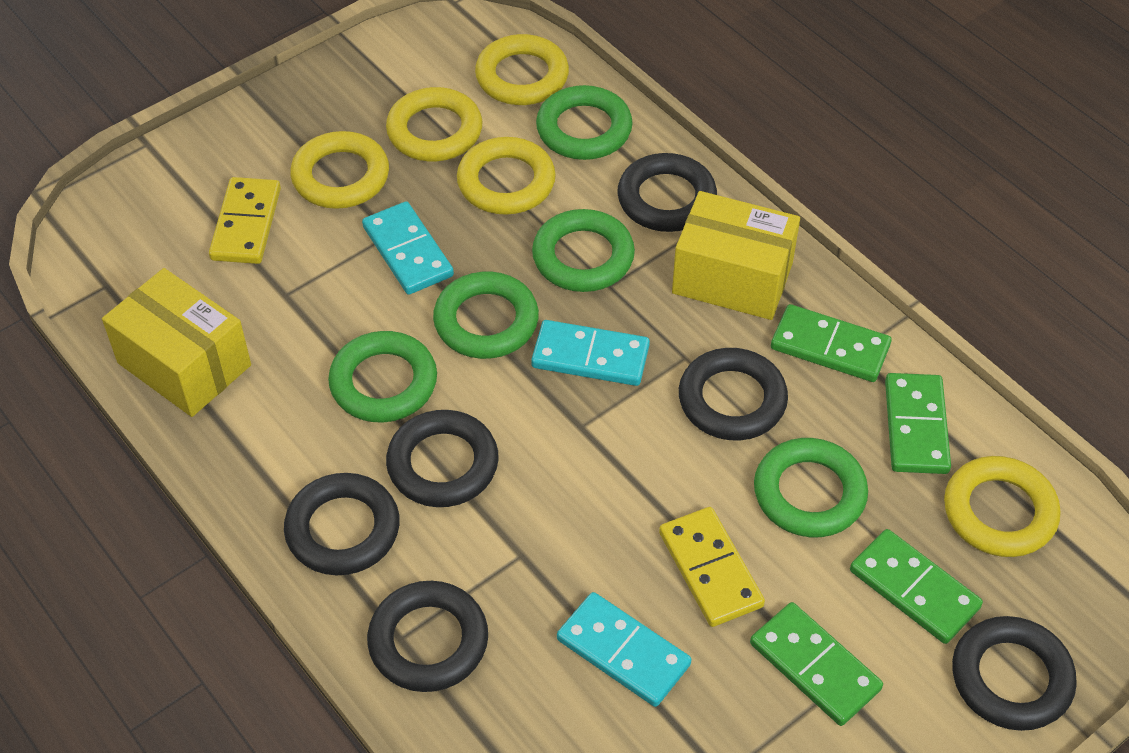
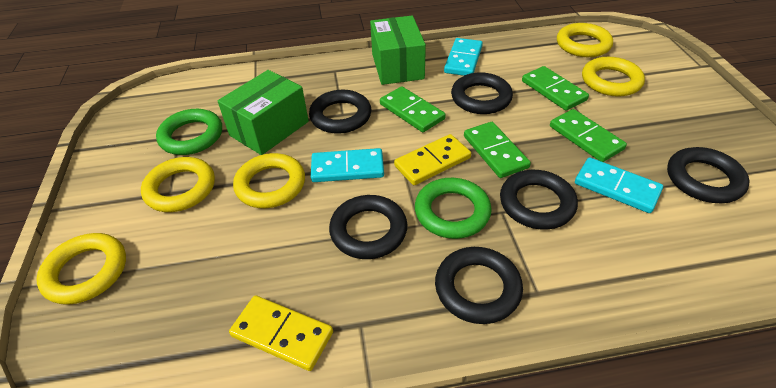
green box: 0 -> 2
green ring: 5 -> 2
yellow box: 2 -> 0

